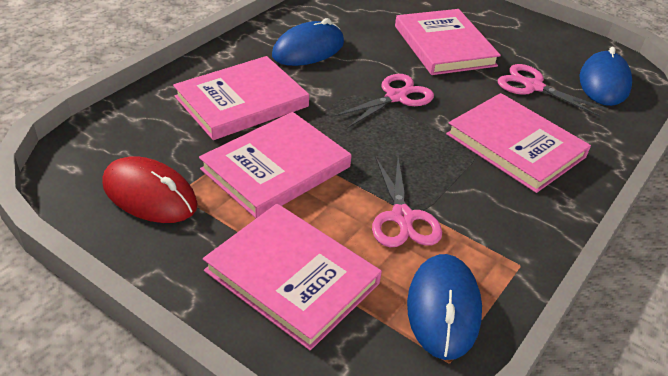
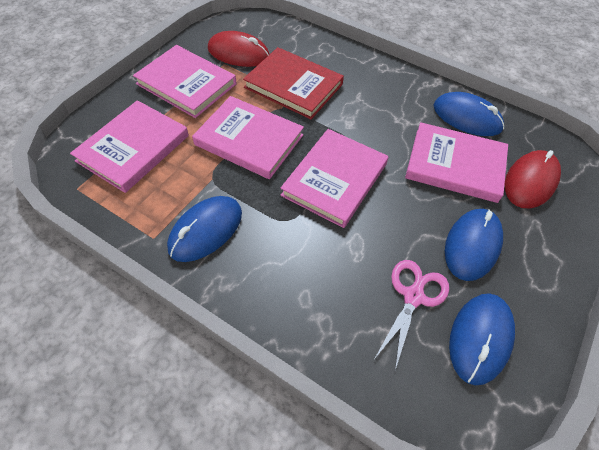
blue mouse: 3 -> 4
pink scissors: 3 -> 1
red book: 0 -> 1
red mouse: 1 -> 2

